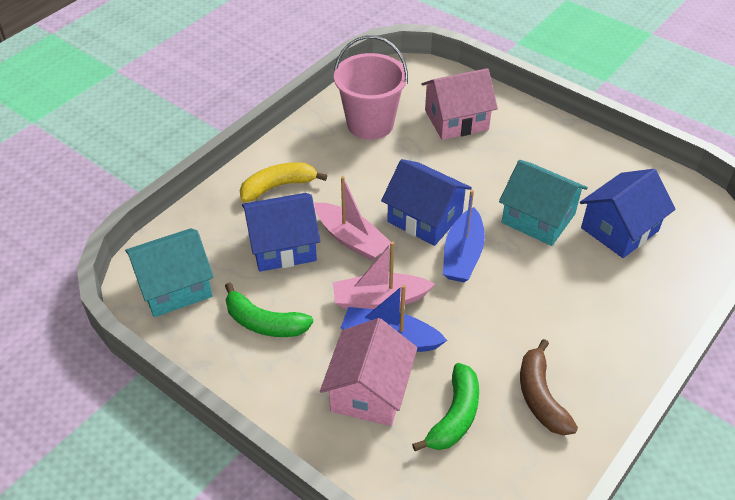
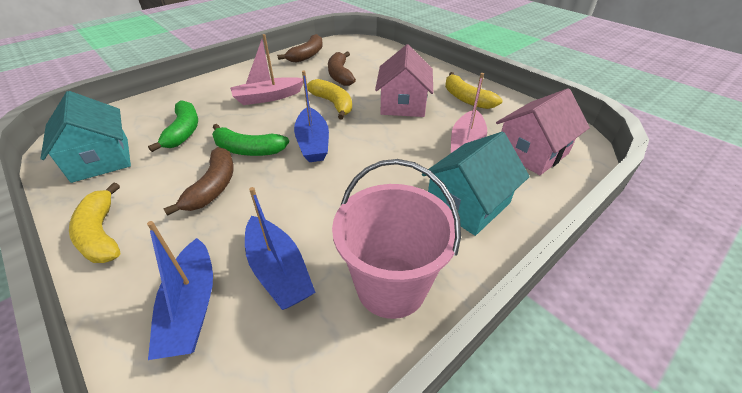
blue boat: 2 -> 3
blue house: 3 -> 0
brown banana: 1 -> 3
yellow banana: 1 -> 3

